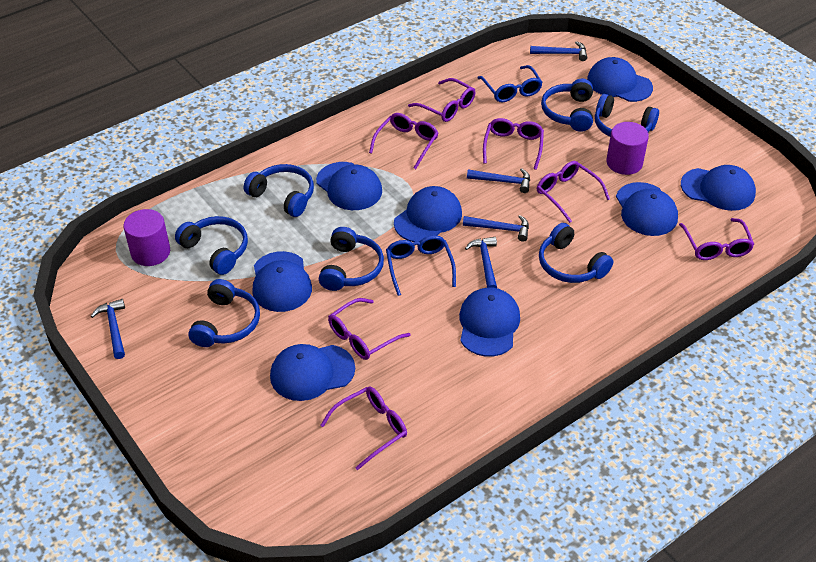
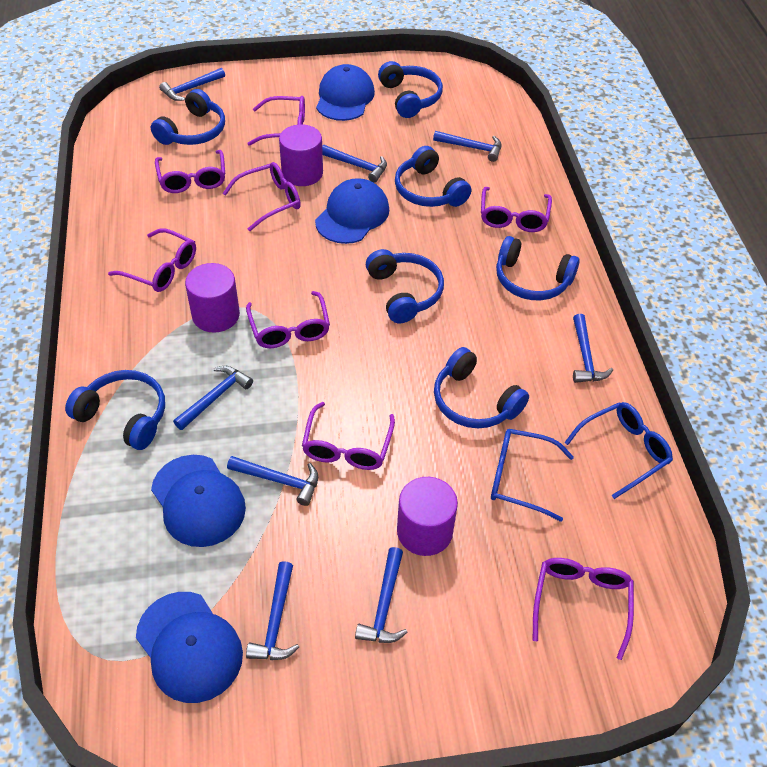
blue cap: 8 -> 4
blue hammer: 5 -> 8
purple cylinder: 2 -> 3
purple glasses: 7 -> 8

